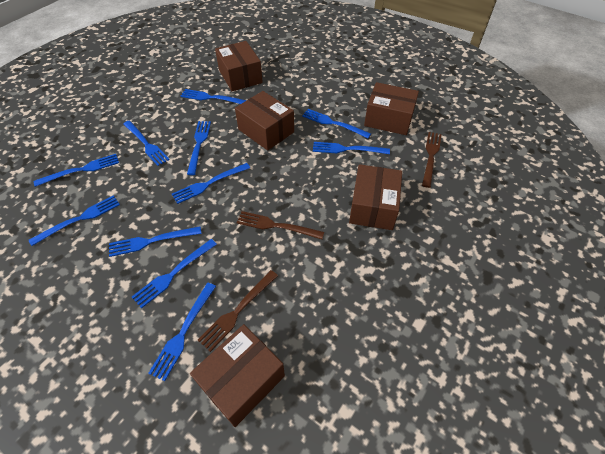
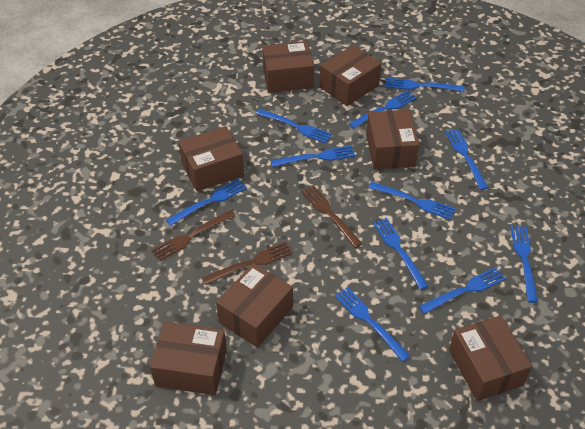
brown box: 5 -> 7

